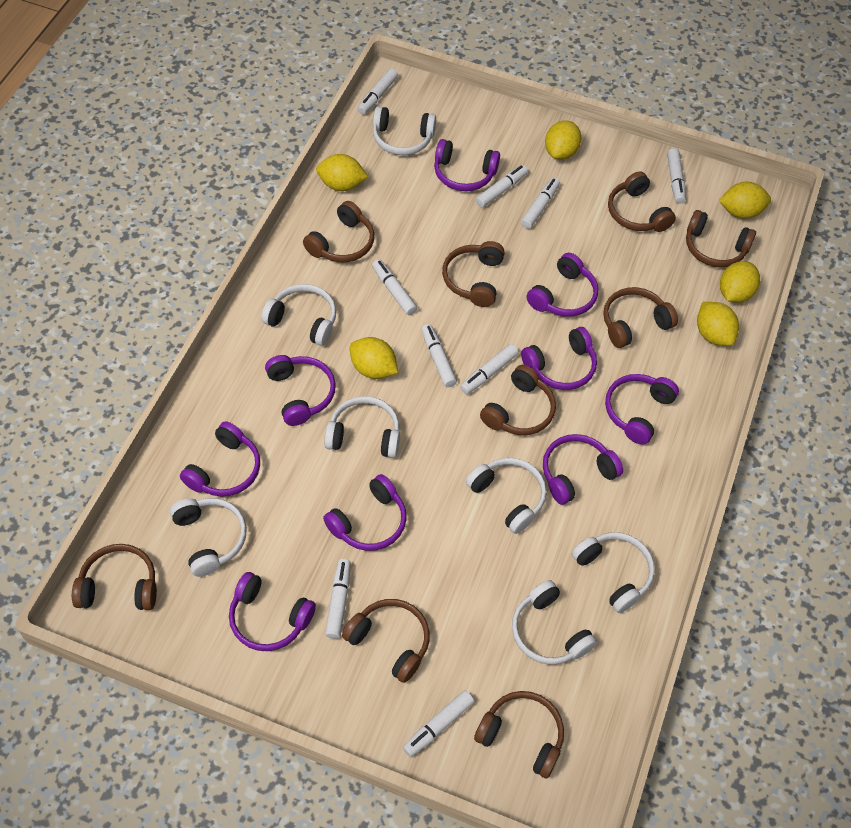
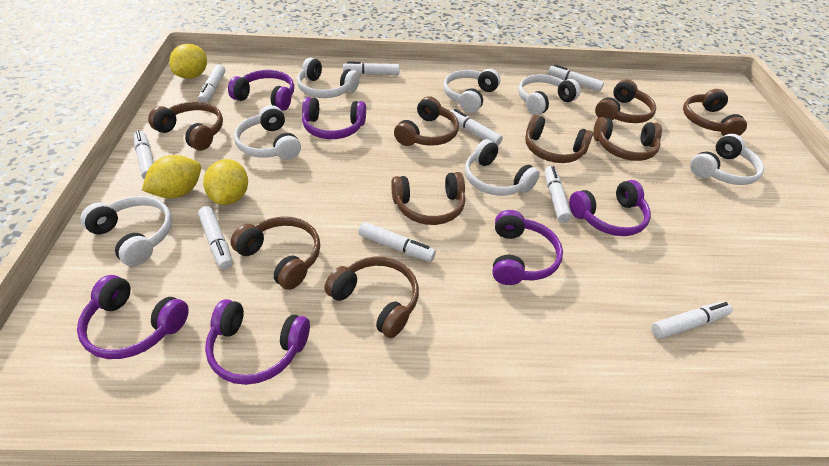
purple headphones: 9 -> 6
yellow lemon: 6 -> 3

